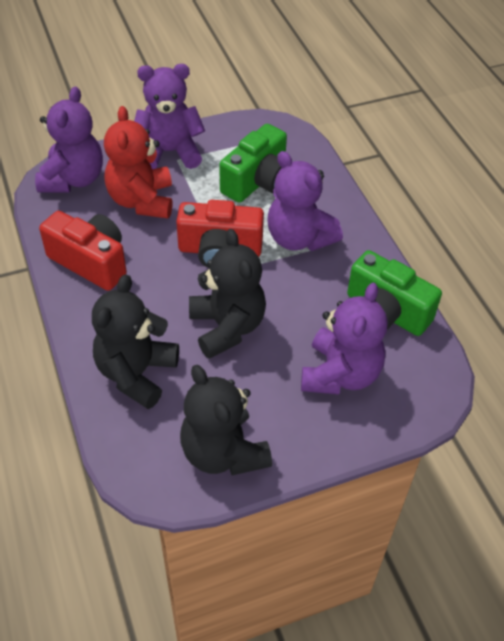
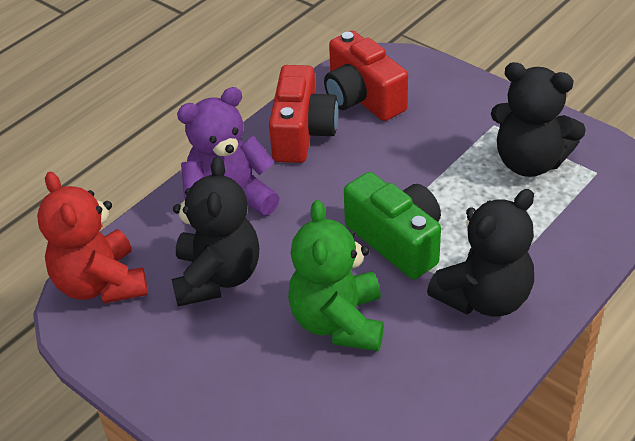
green camera: 2 -> 1
green teddy bear: 0 -> 1
purple teddy bear: 4 -> 1

